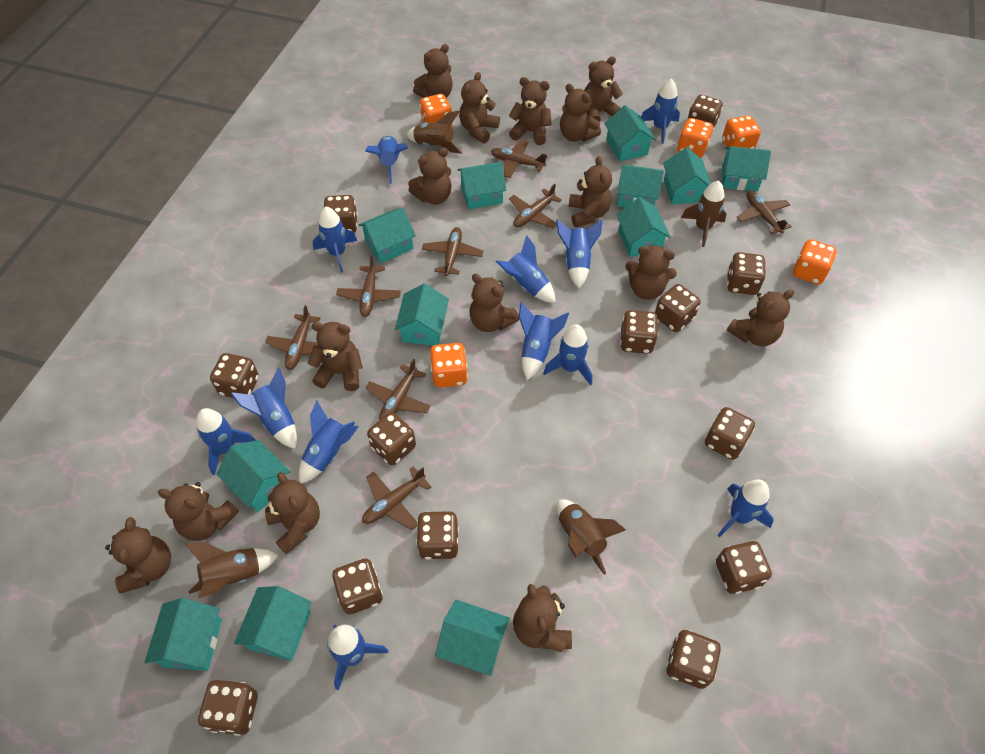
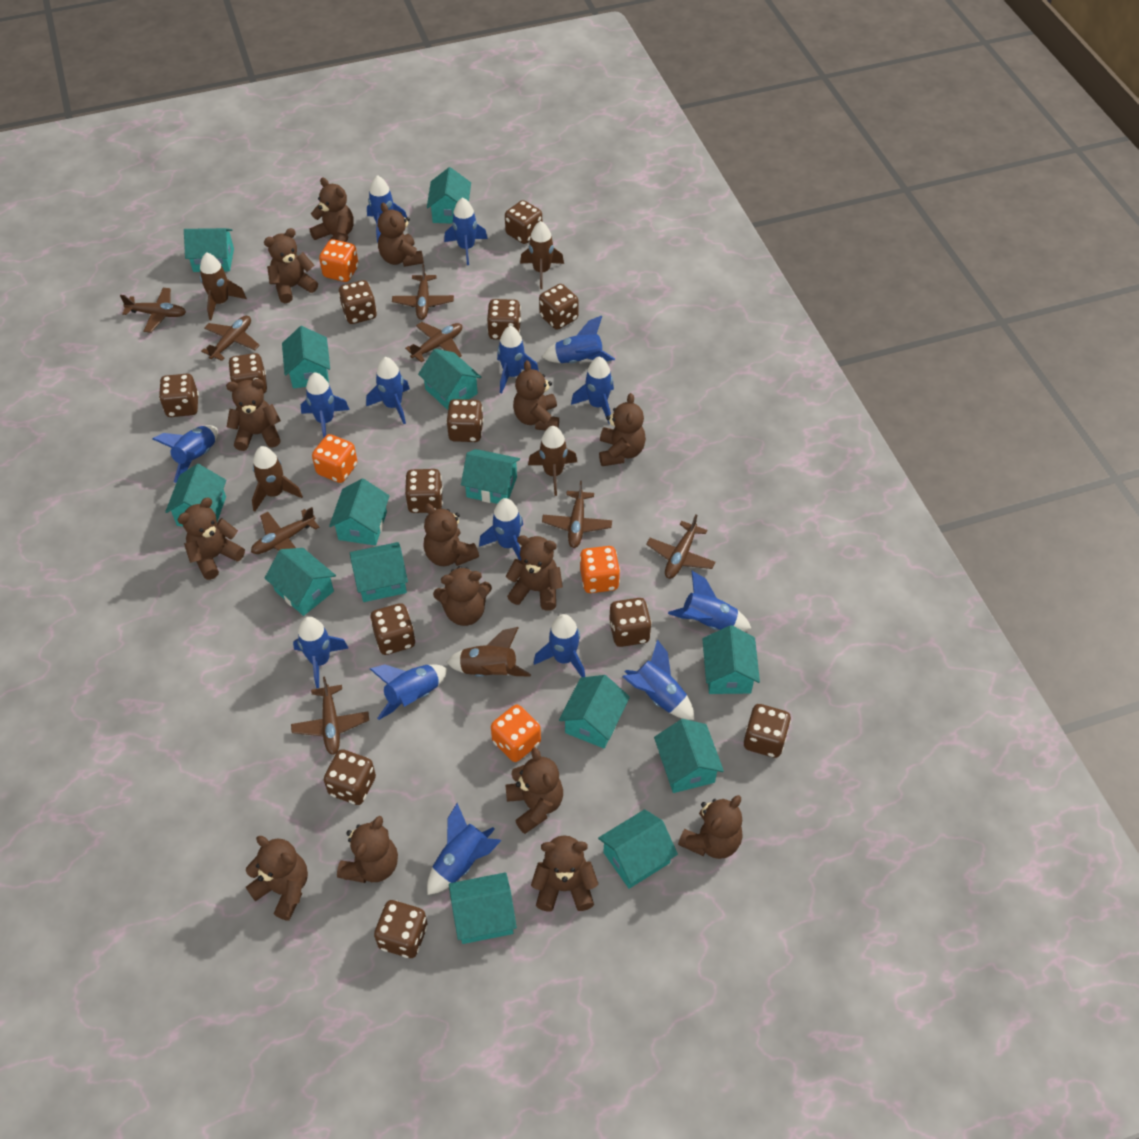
blue rocket: 12 -> 15
brown rocket: 4 -> 5
orange dice: 5 -> 4
turquoise house: 12 -> 14

